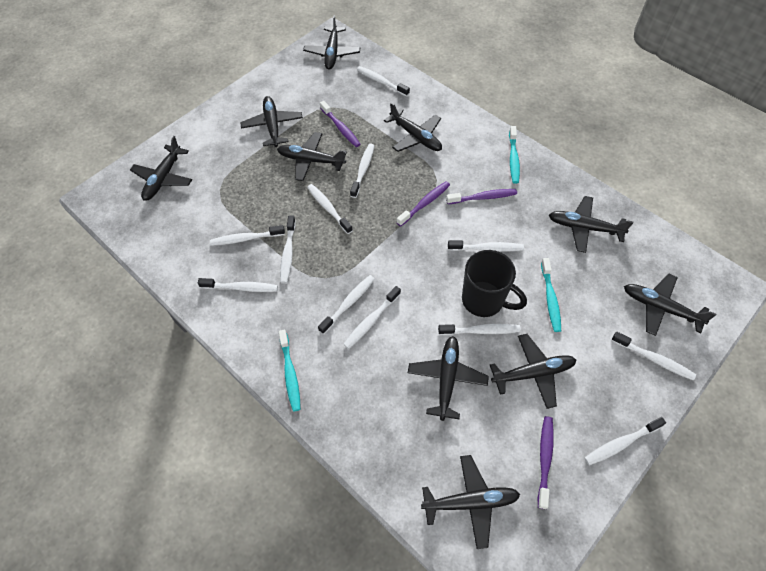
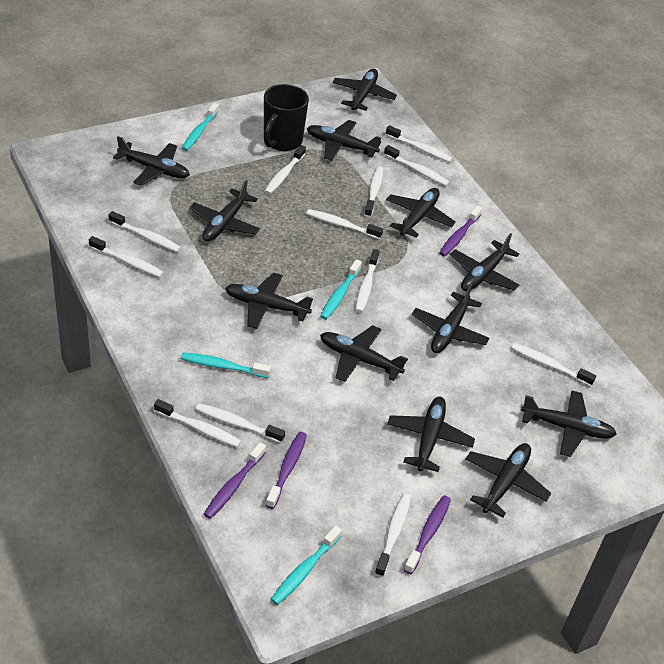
black plane: 10 -> 12
turquoise toothbrush: 3 -> 4

